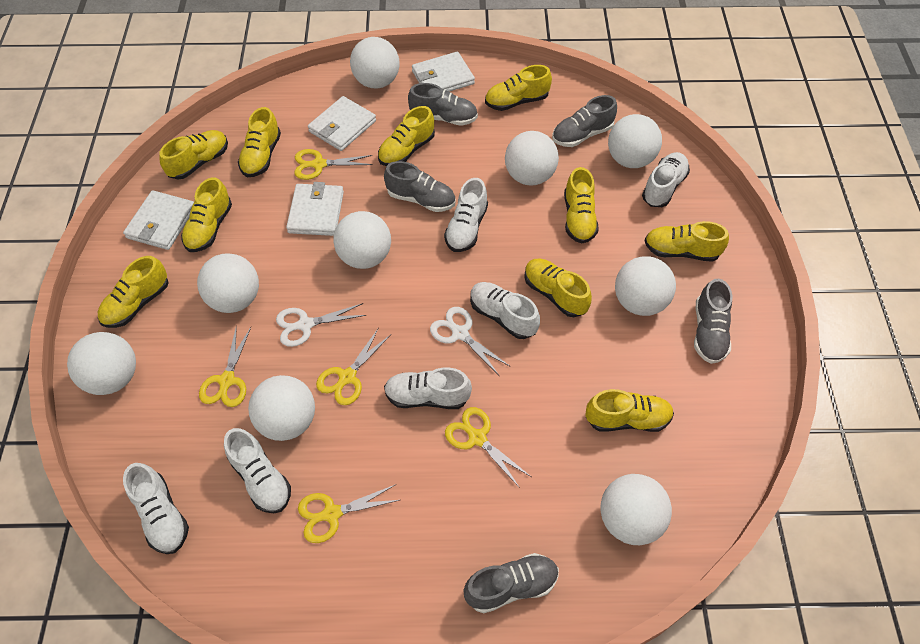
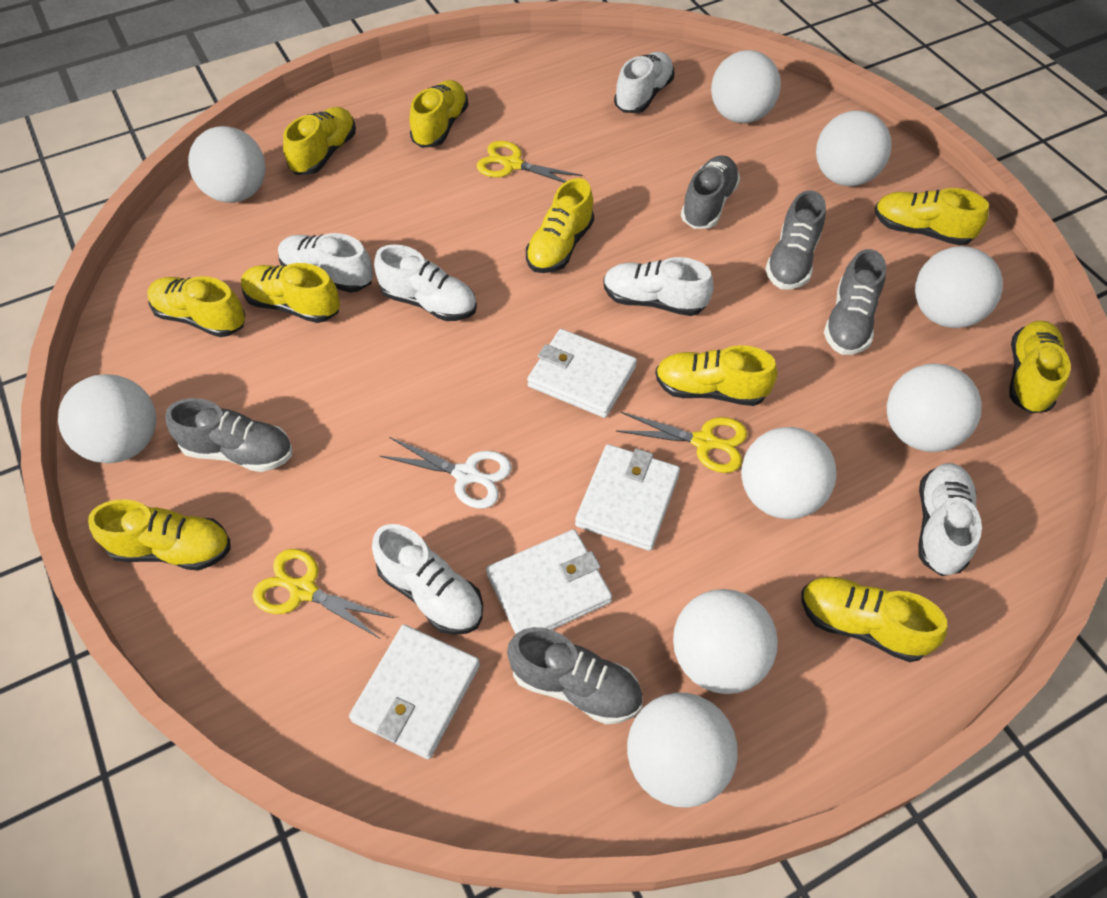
white scissors: 2 -> 1
yellow scissors: 5 -> 3

